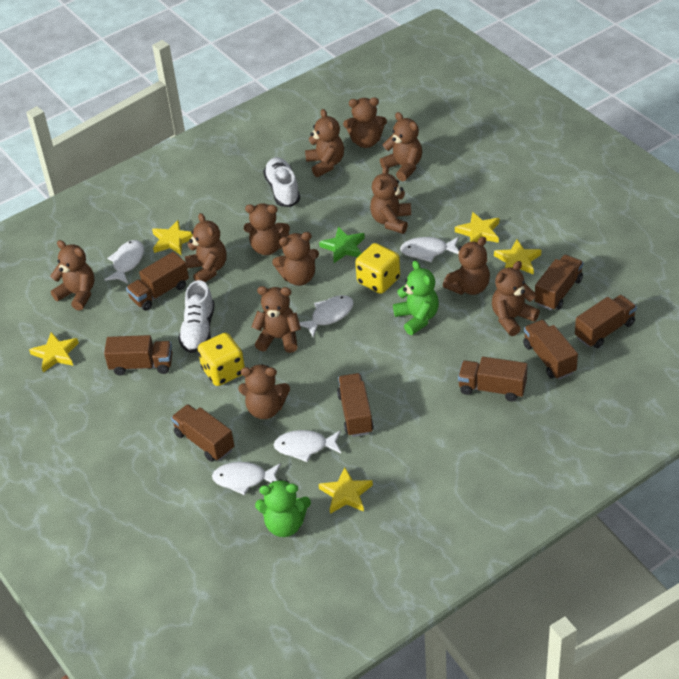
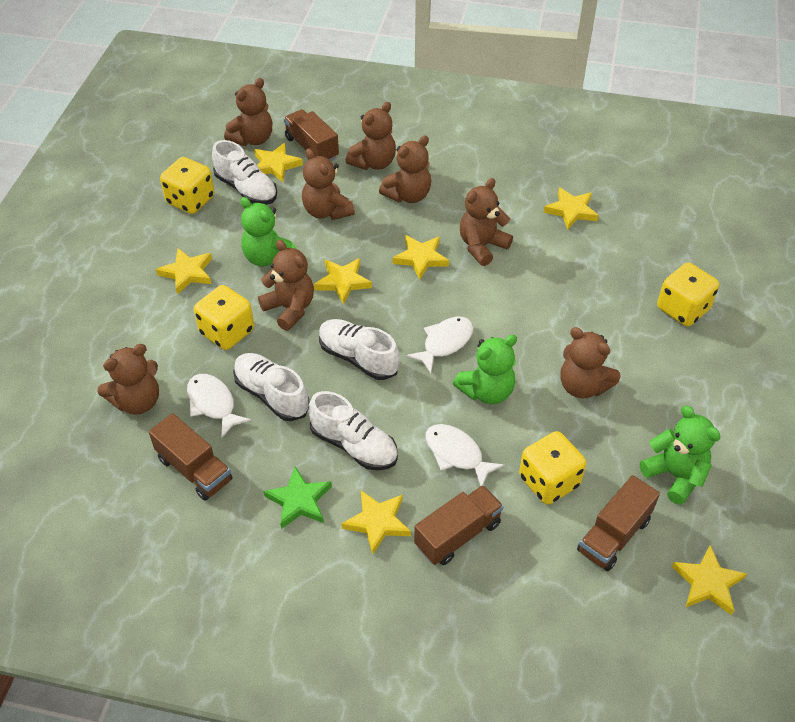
brown teddy bear: 12 -> 8
brown truck: 8 -> 4
green teddy bear: 2 -> 3
white fish: 5 -> 3
white shoe: 2 -> 4
yellow dice: 2 -> 4
yellow star: 5 -> 7

